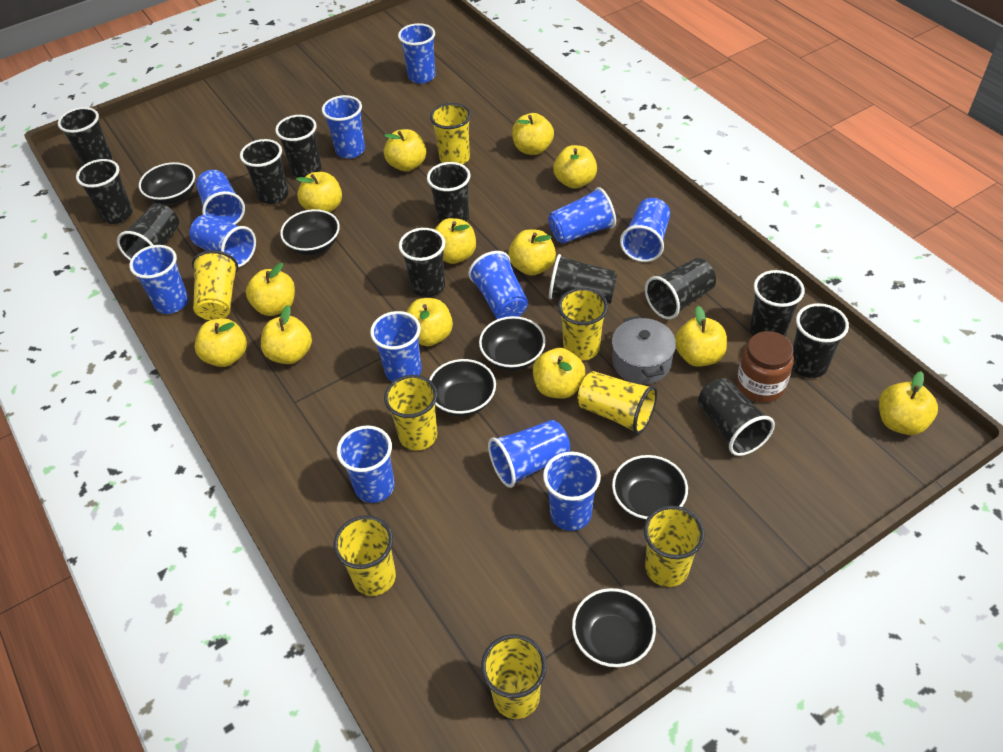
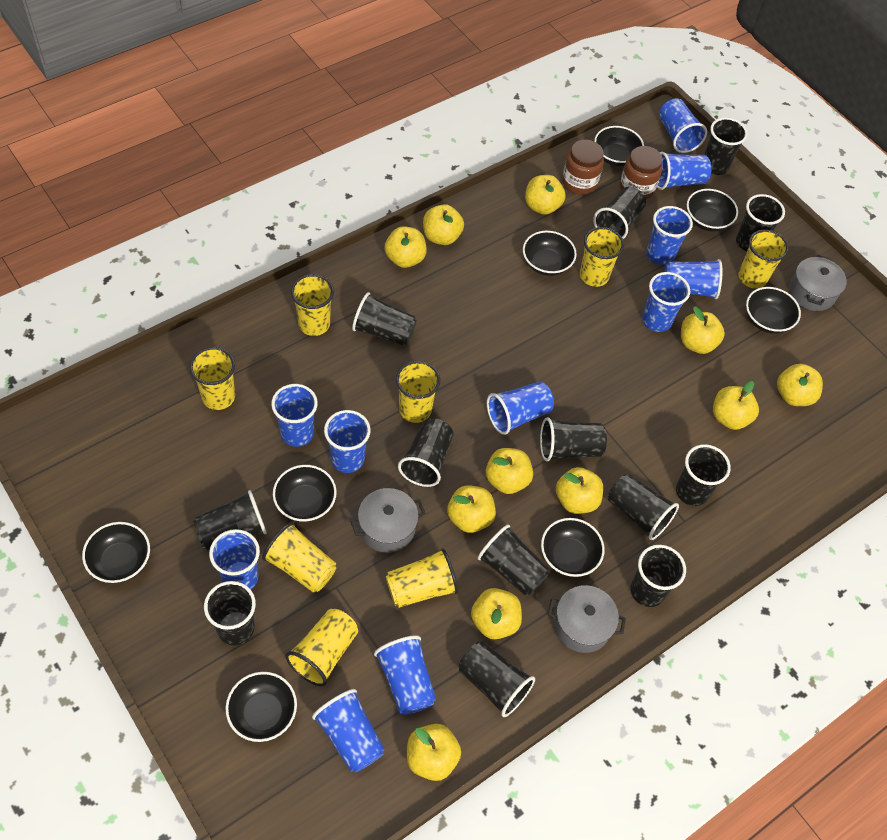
black bowl: 6 -> 8
black cup: 12 -> 13
blue cup: 12 -> 11
brown jar: 1 -> 2
grey pot: 1 -> 3
yellow apple: 13 -> 11

